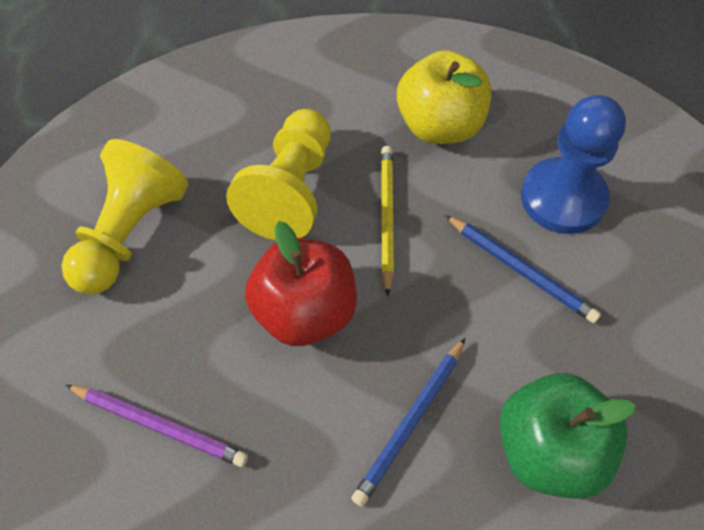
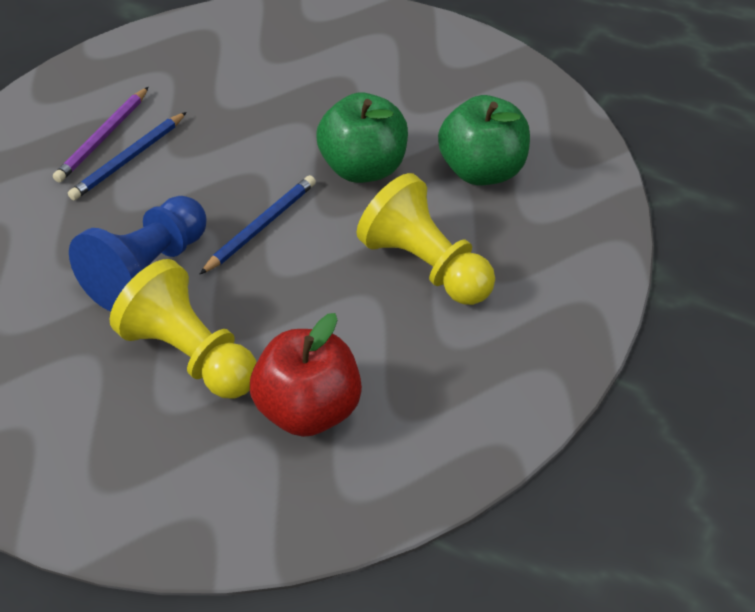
green apple: 1 -> 2
yellow apple: 1 -> 0
yellow pencil: 1 -> 0

